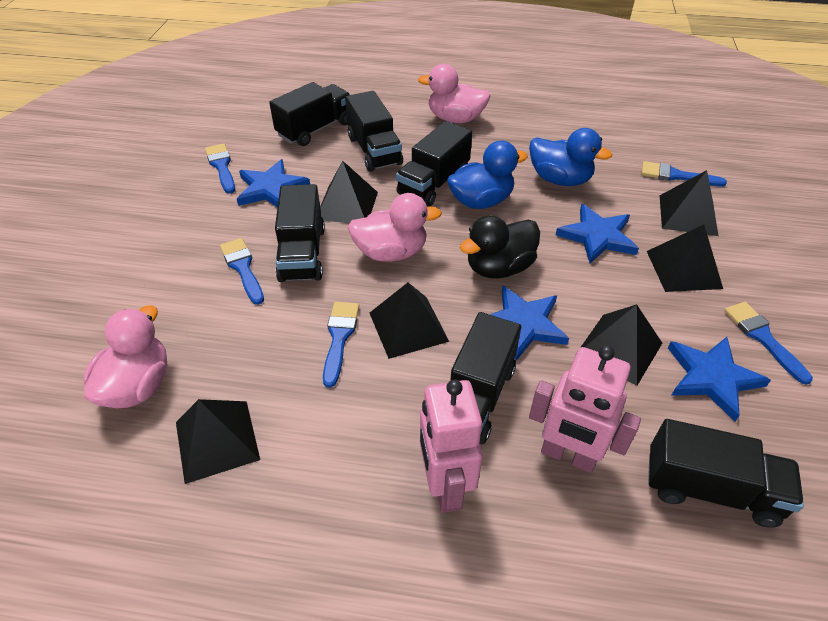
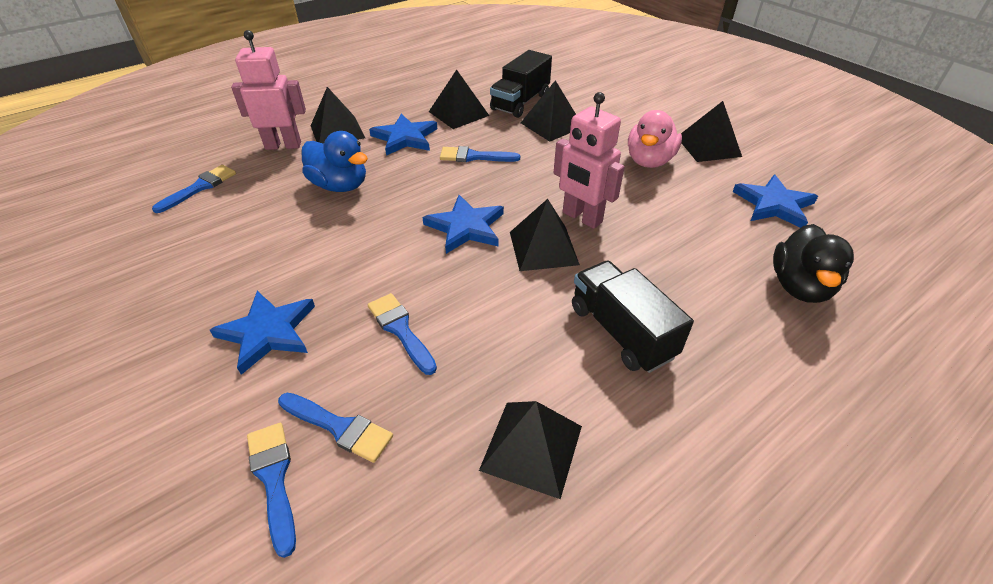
black truck: 6 -> 2
blue duck: 2 -> 1
pink duck: 3 -> 1

